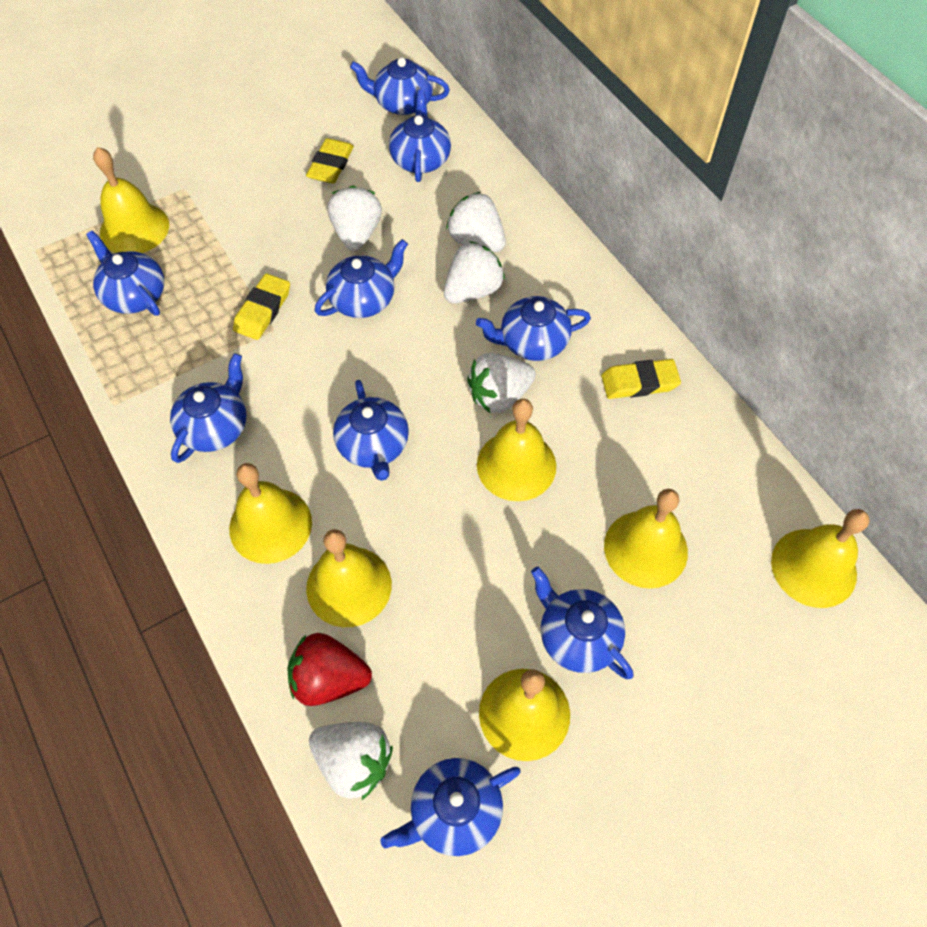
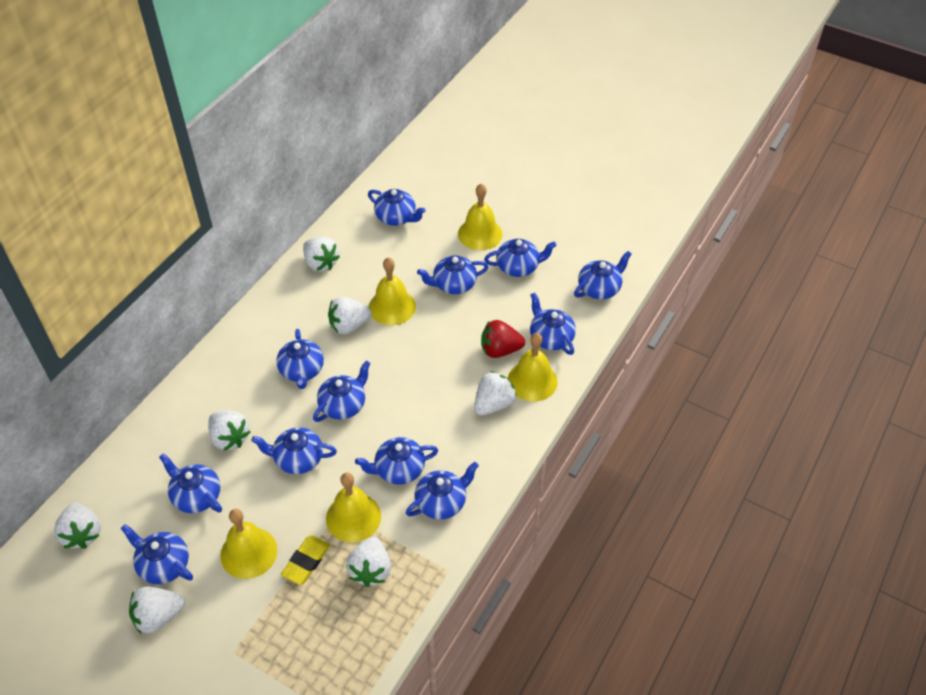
blue teapot: 9 -> 12
white strawberry: 5 -> 7
yellow bell: 7 -> 5
yellow eraser: 3 -> 1

